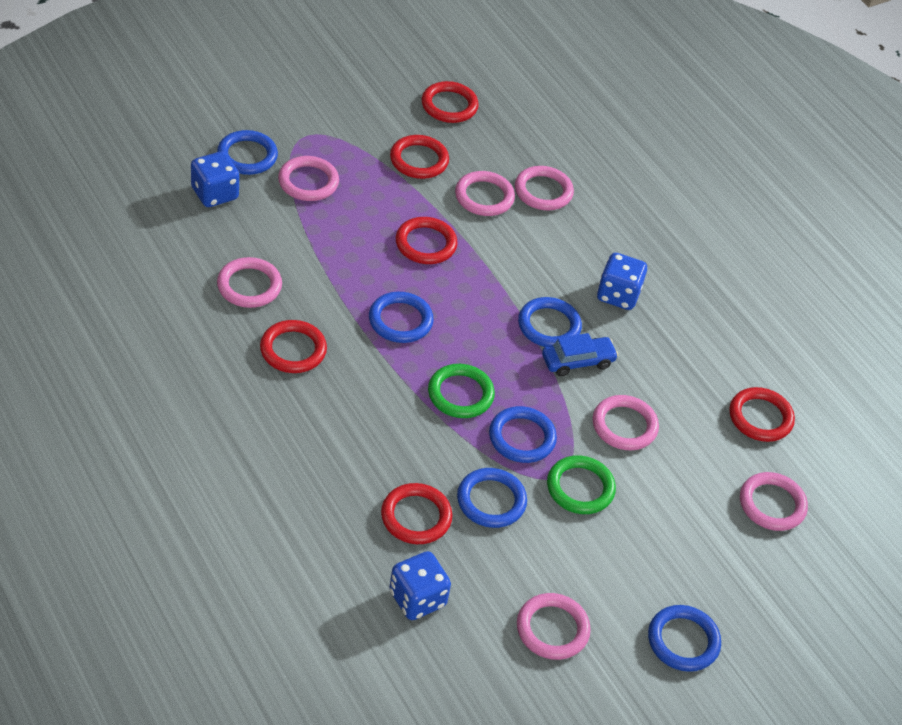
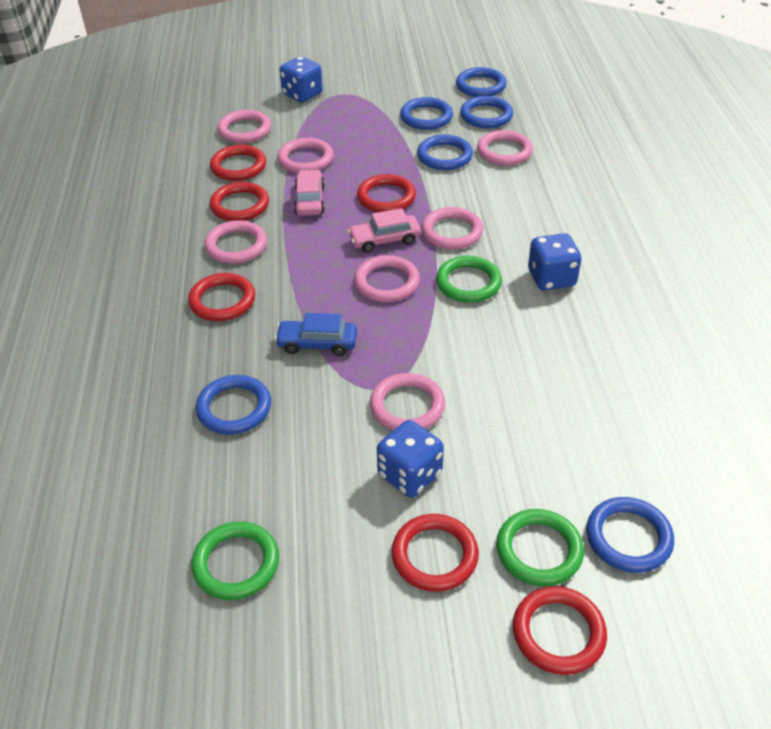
green ring: 2 -> 3
pink car: 0 -> 2

